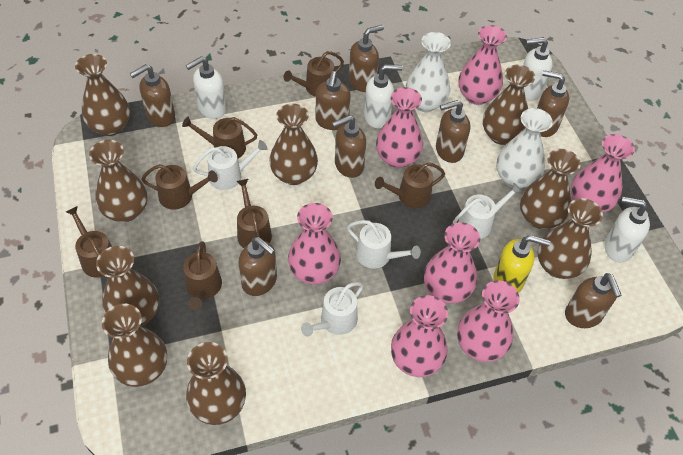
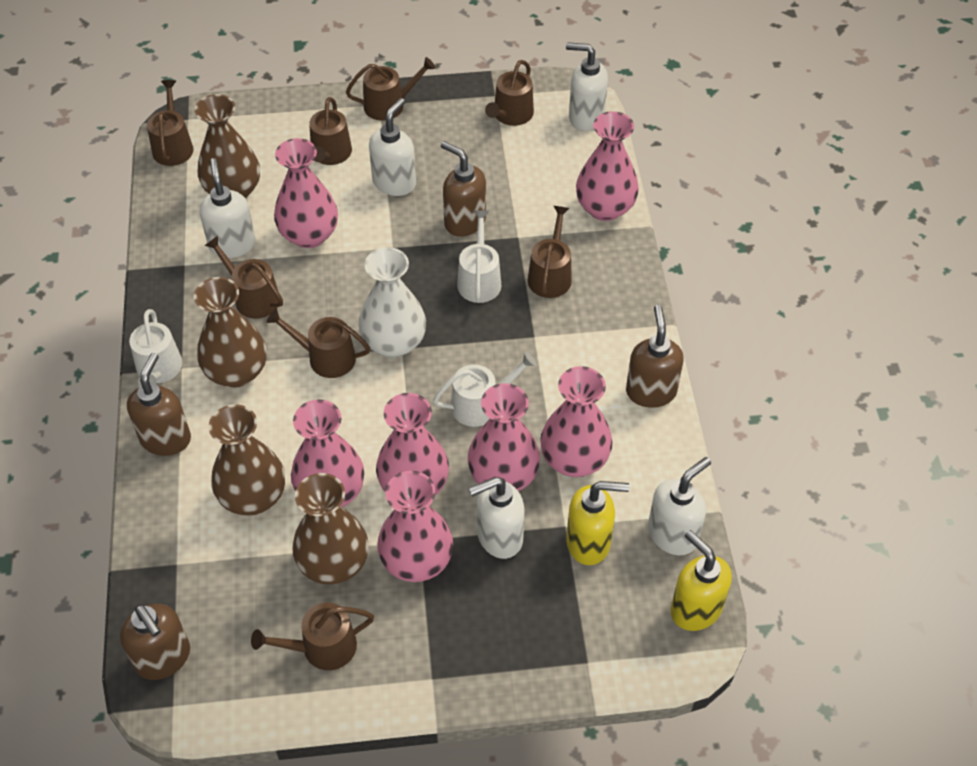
brown soap dispenser: 8 -> 4
brown vase: 9 -> 4
brown watering can: 7 -> 8
white soap dispenser: 4 -> 5
white vase: 2 -> 1
white watering can: 4 -> 3
yellow soap dispenser: 1 -> 2

